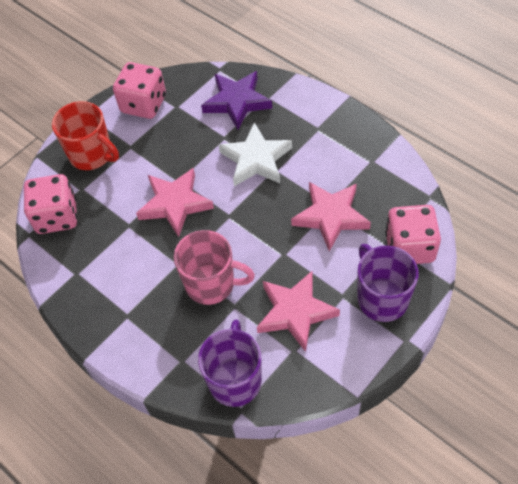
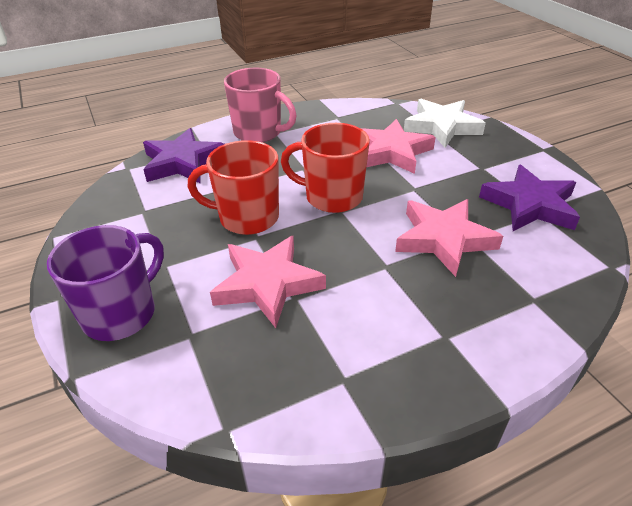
pink dice: 3 -> 0
purple mug: 2 -> 1
purple star: 1 -> 2
red mug: 1 -> 2

